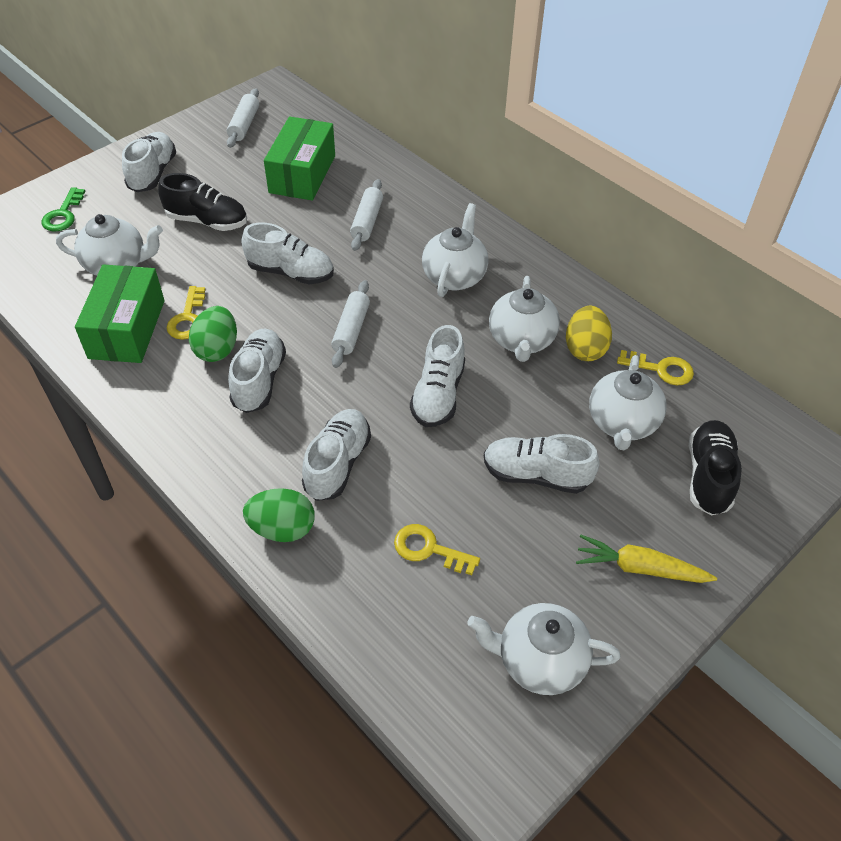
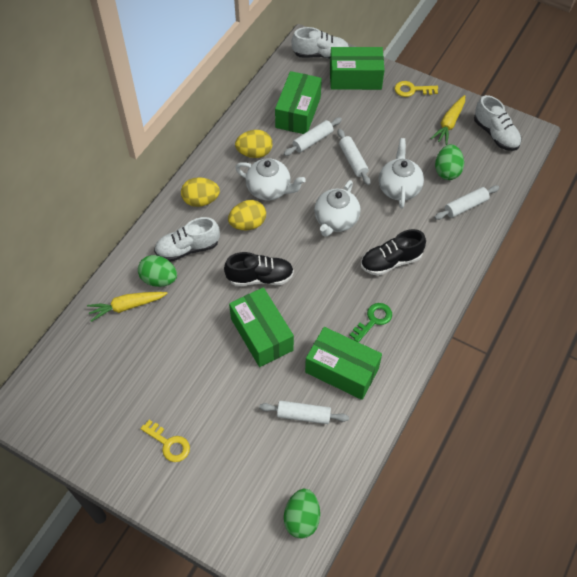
green box: 2 -> 4
green egg: 2 -> 3
white rolling pin: 3 -> 4
white shoe: 6 -> 3
white teapot: 5 -> 3
yellow carrot: 1 -> 2
yellow egg: 1 -> 3
yellow key: 3 -> 2

